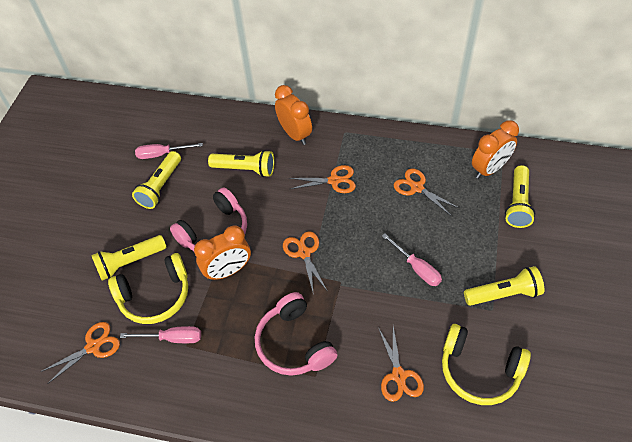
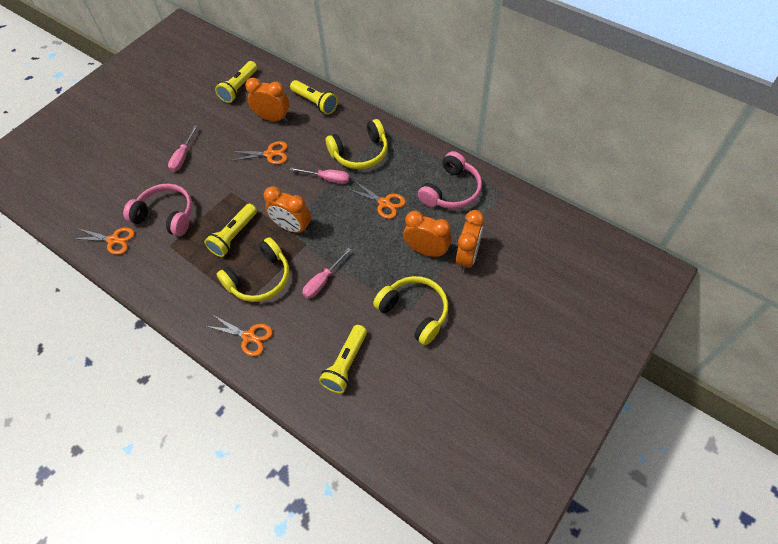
orange clock: 3 -> 4
orange scissors: 5 -> 4
yellow flashlight: 5 -> 4
yellow headphones: 2 -> 3

